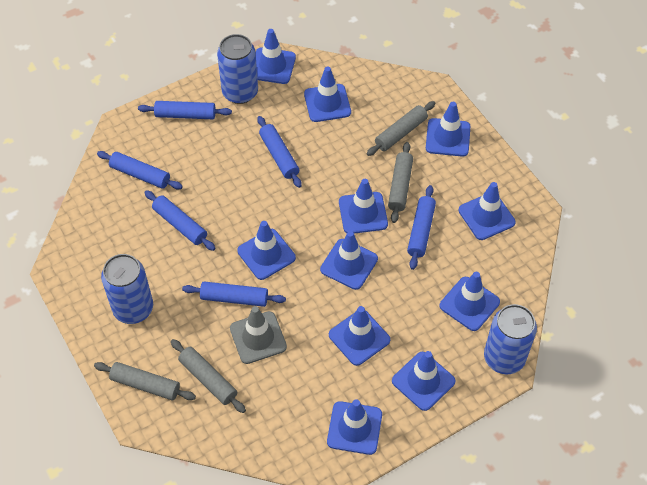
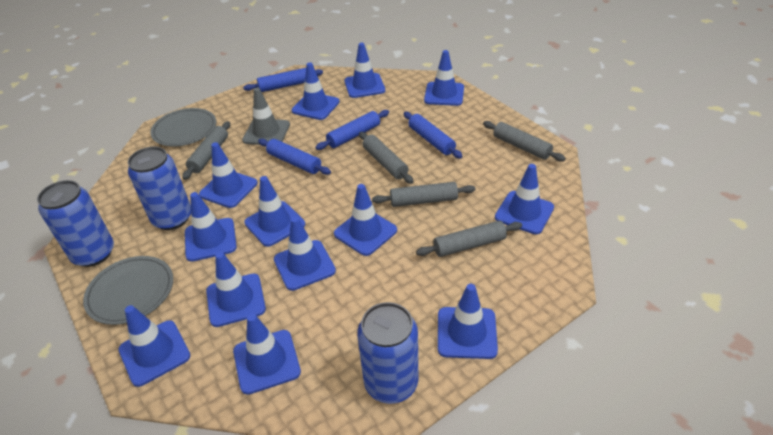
blue rolling pin: 6 -> 4
blue traffic cone: 11 -> 13
grey plate: 0 -> 2
grey rolling pin: 4 -> 5

